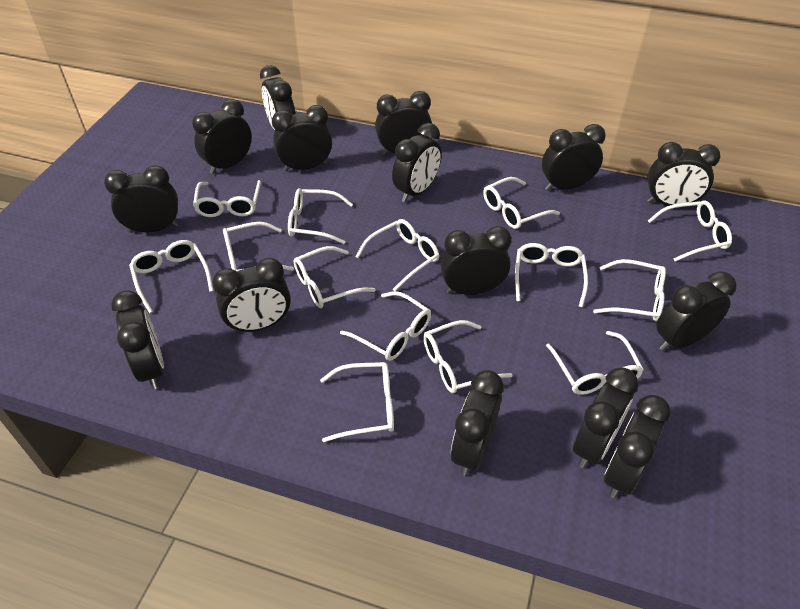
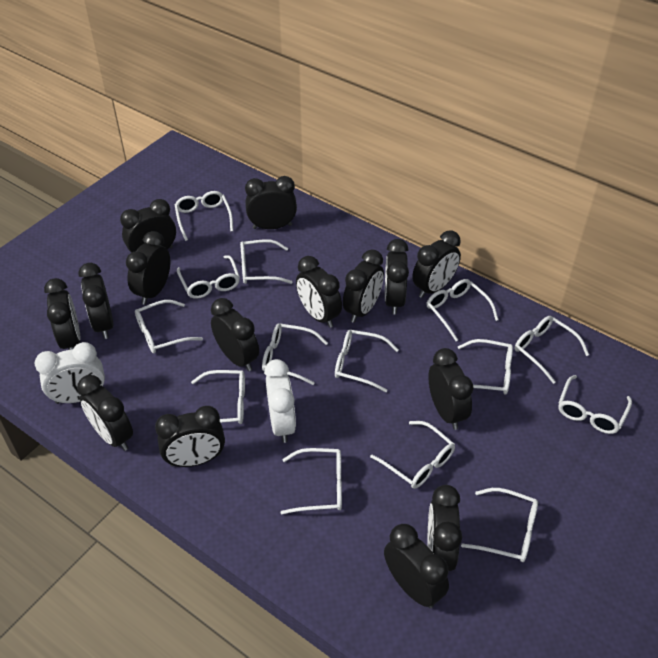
white clock: 0 -> 2

